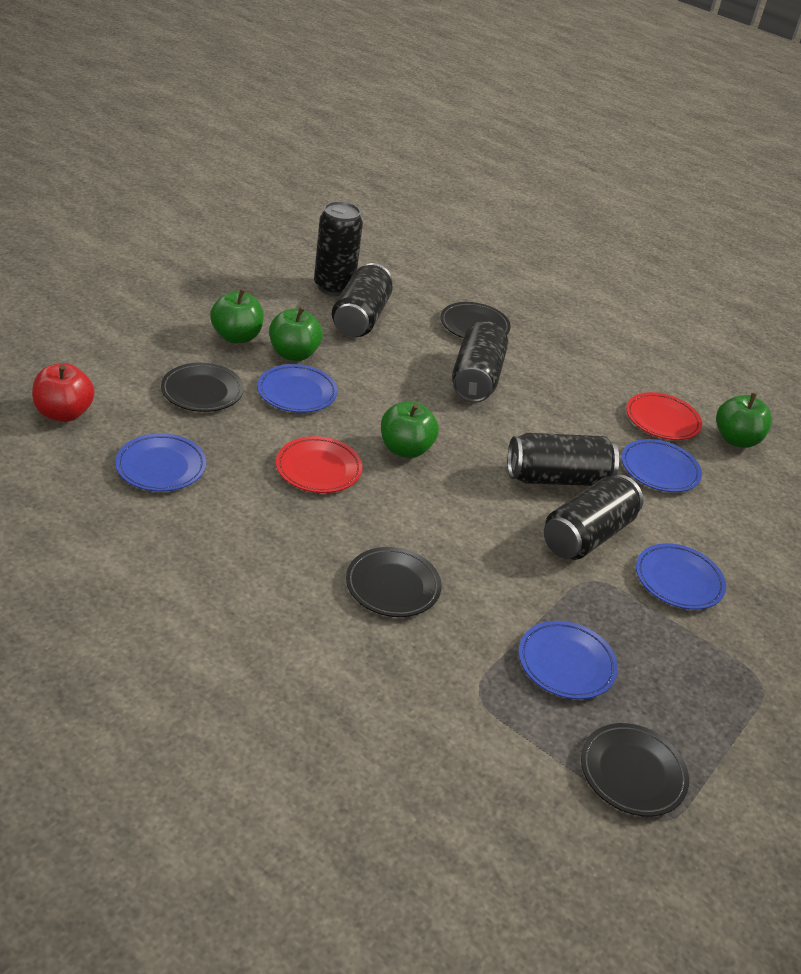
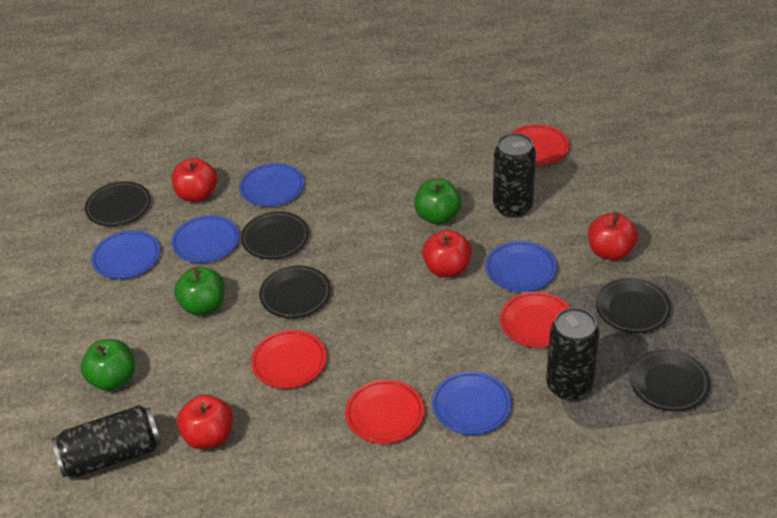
black can: 5 -> 3
black plate: 4 -> 5
green apple: 4 -> 3
red apple: 1 -> 4
red plate: 2 -> 4

